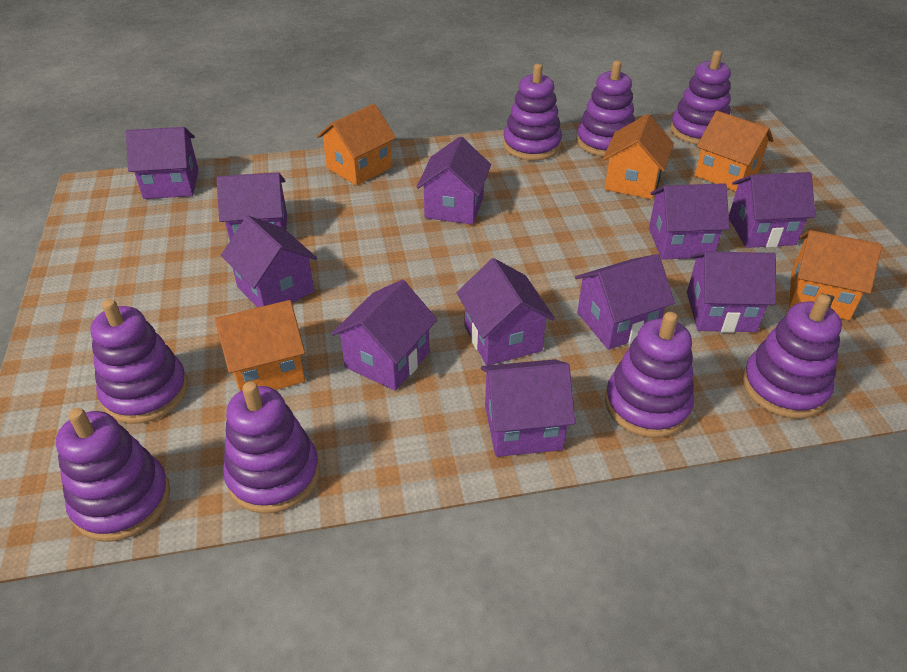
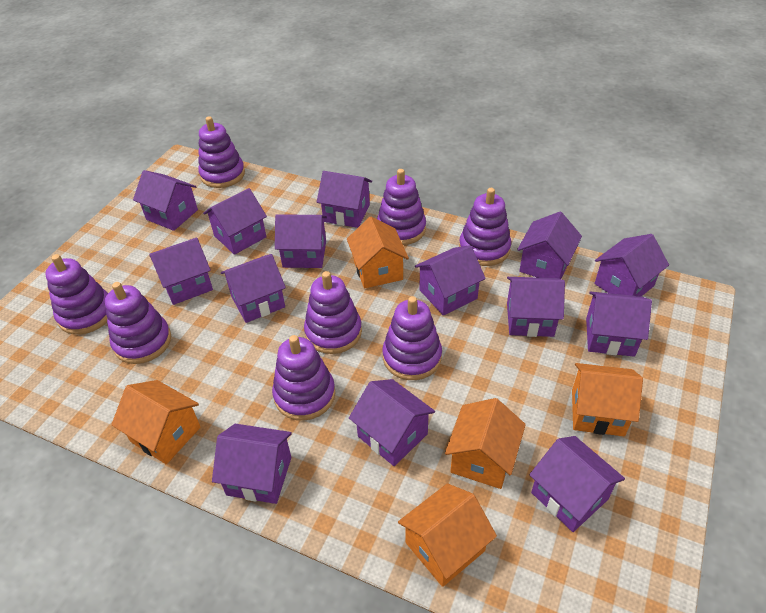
purple house: 11 -> 14

